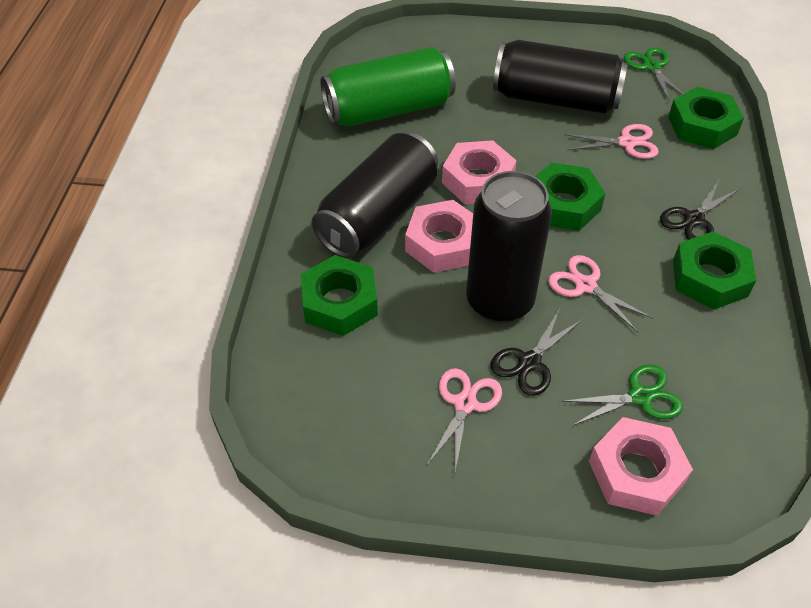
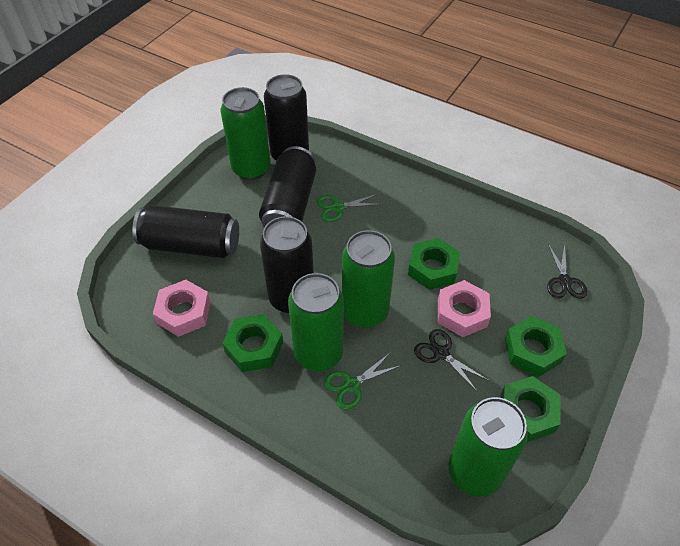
black can: 3 -> 4
green can: 1 -> 4
pink nut: 3 -> 2
pink scissors: 3 -> 0

